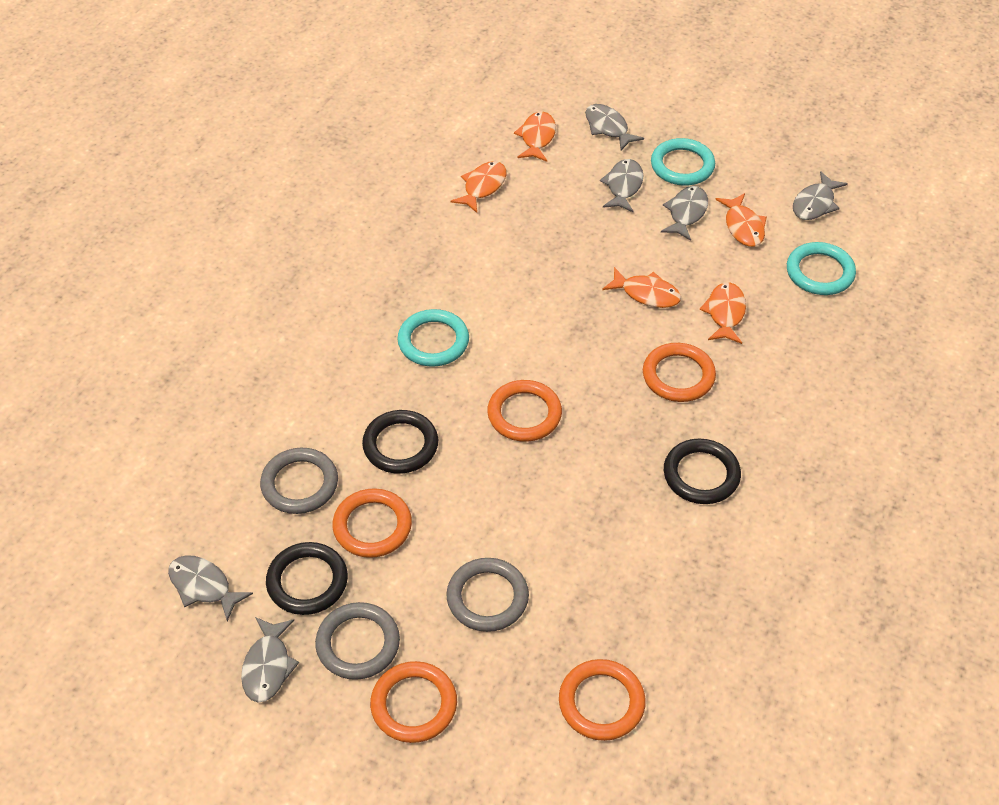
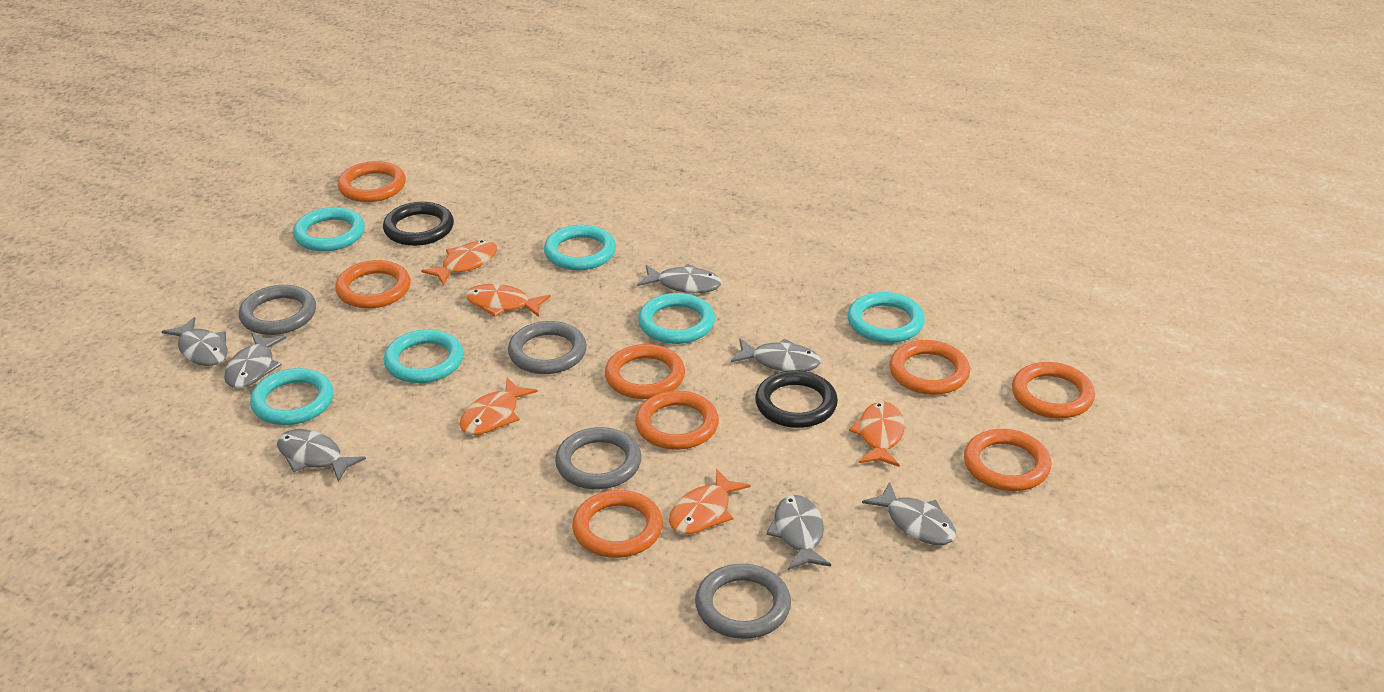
black ring: 3 -> 2
grey fish: 6 -> 7
grey ring: 3 -> 4
orange ring: 5 -> 8
turquoise ring: 3 -> 6

